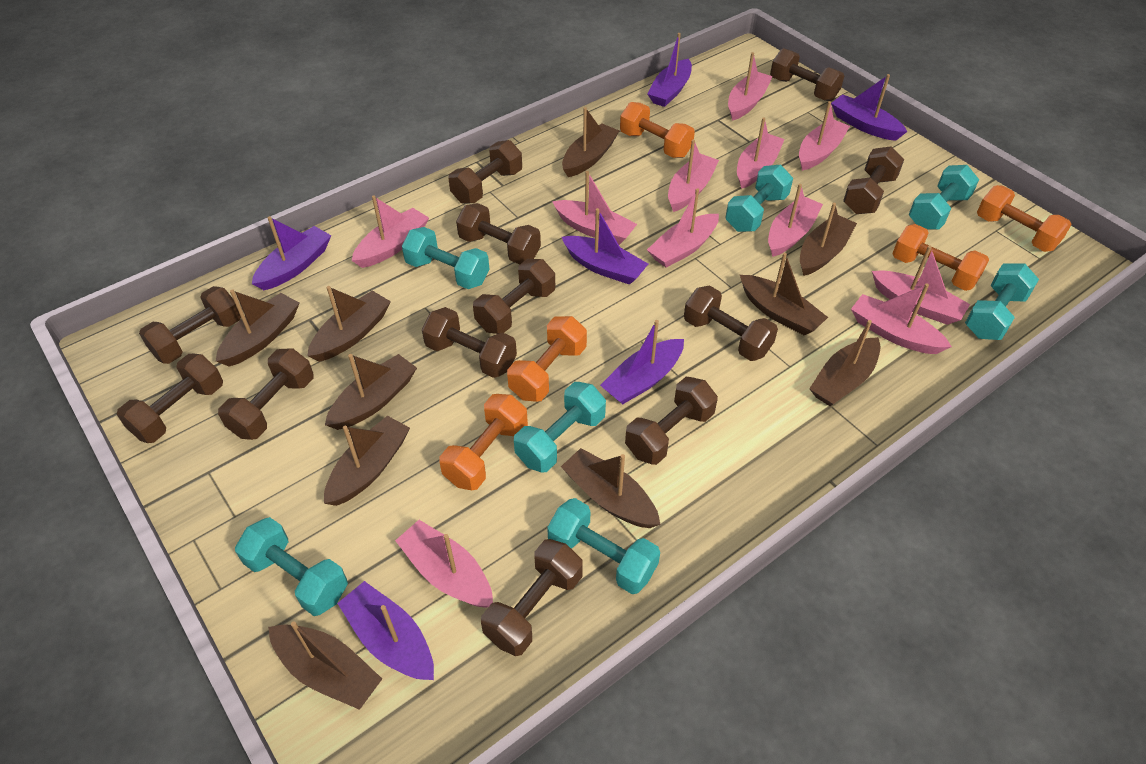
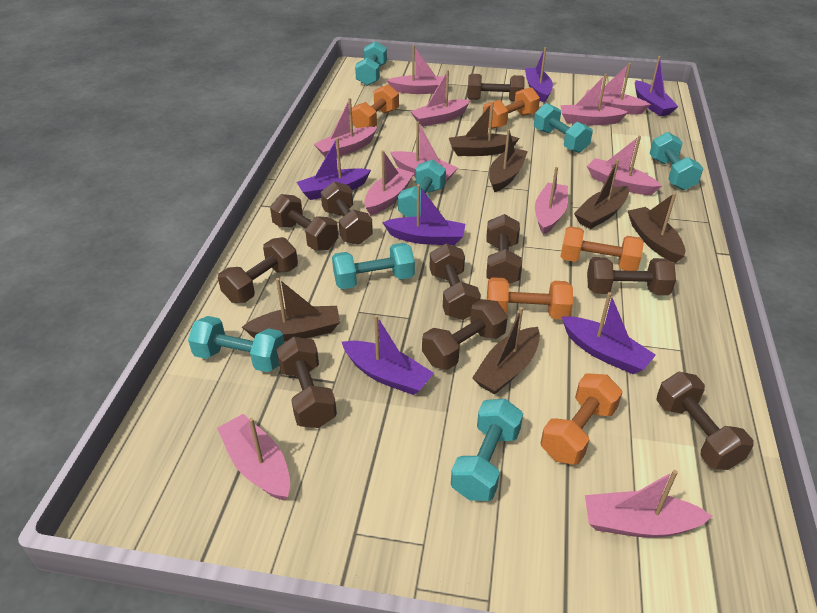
brown boat: 10 -> 6
brown dumbbell: 12 -> 10

